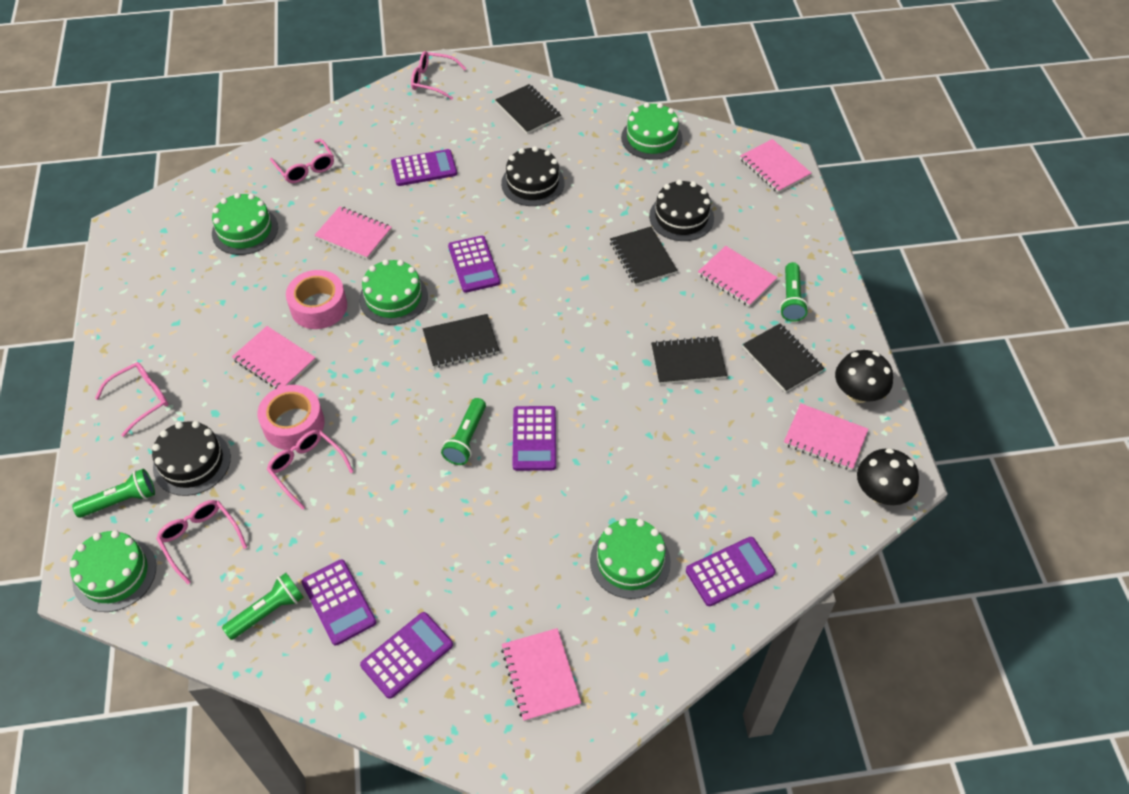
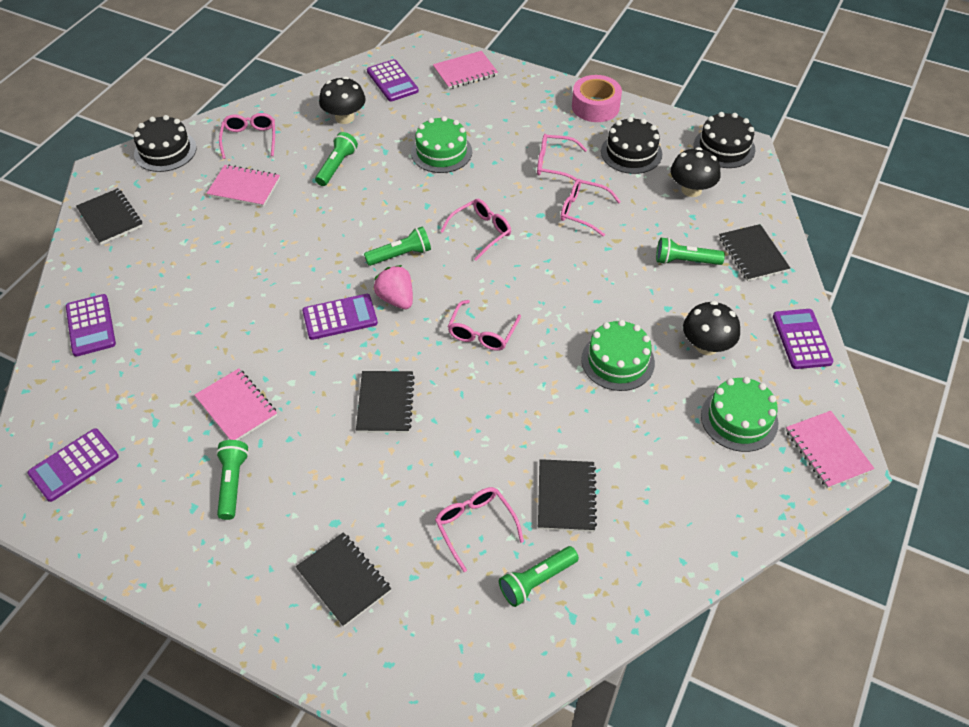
black mushroom: 2 -> 3
green cake: 5 -> 3
green flashlight: 4 -> 5
pink glasses: 5 -> 6
pink notebook: 6 -> 4
pink strawberry: 0 -> 1
pink tape: 2 -> 1
purple calculator: 6 -> 5

